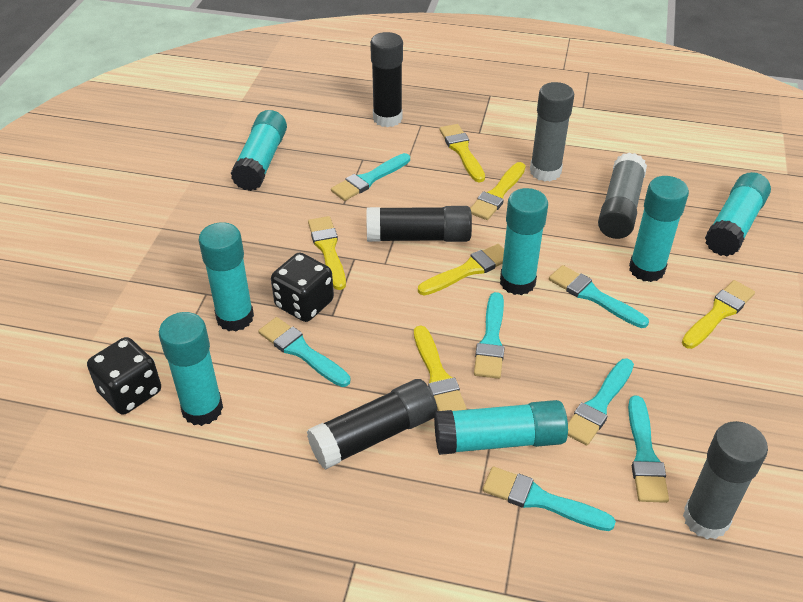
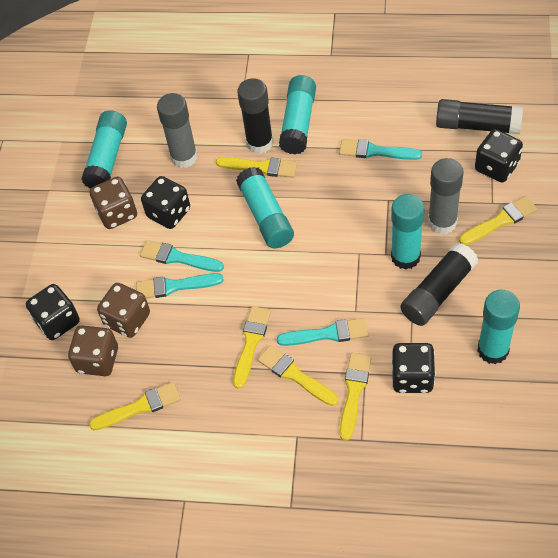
black dice: 2 -> 4
brown dice: 0 -> 3
grey glue stick: 3 -> 2
turquoise brush: 7 -> 4
turquoise glue stick: 7 -> 5

